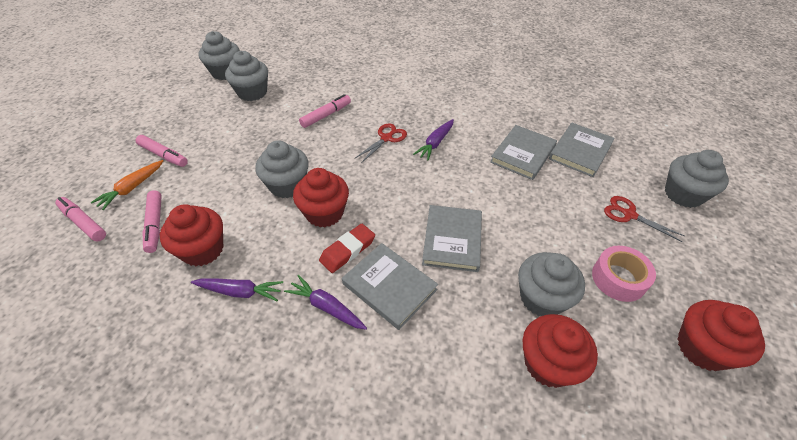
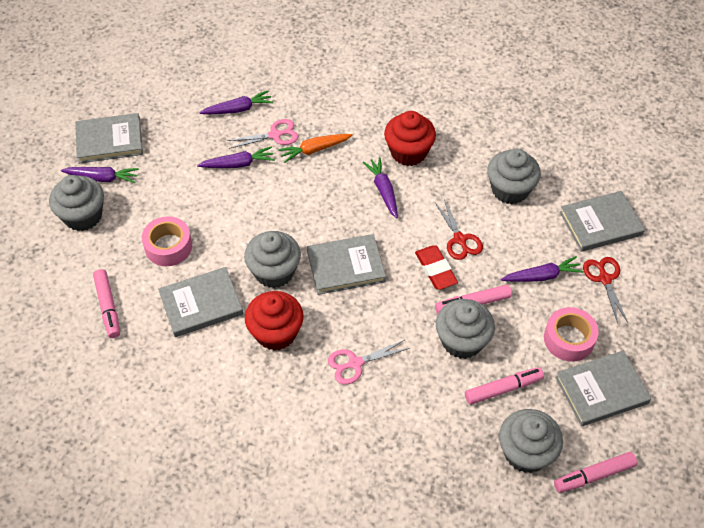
grey book: 4 -> 5
pink scissors: 0 -> 2
pink tape: 1 -> 2
purple carrot: 3 -> 5
red cupcake: 4 -> 2

